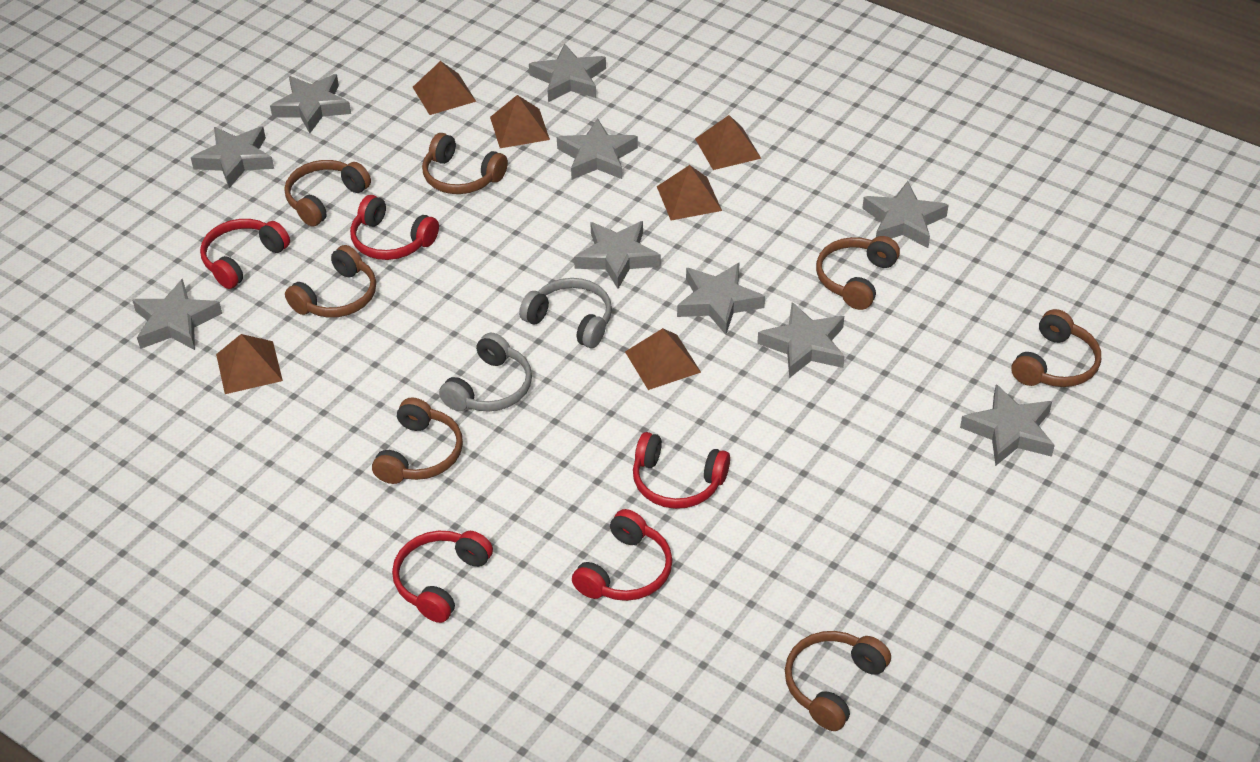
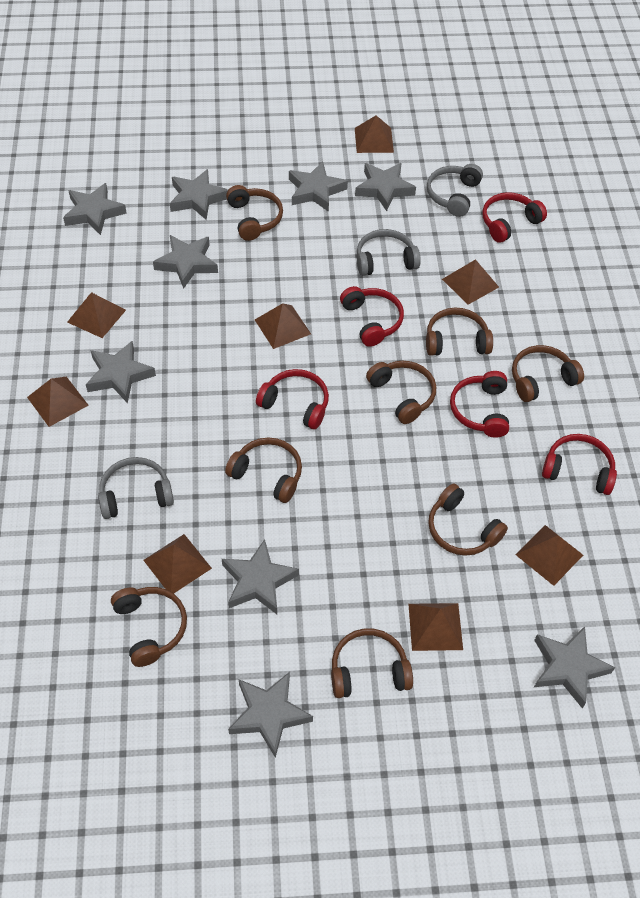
brown headphones: 7 -> 8
brown pyramid: 6 -> 8
grey headphones: 2 -> 3
grey star: 10 -> 9

